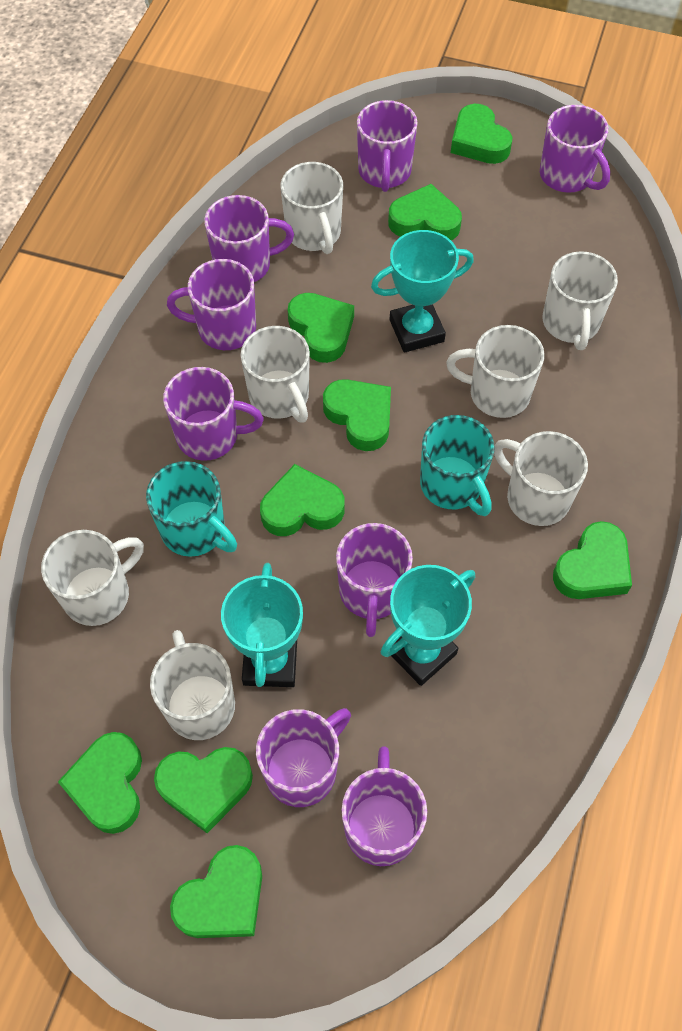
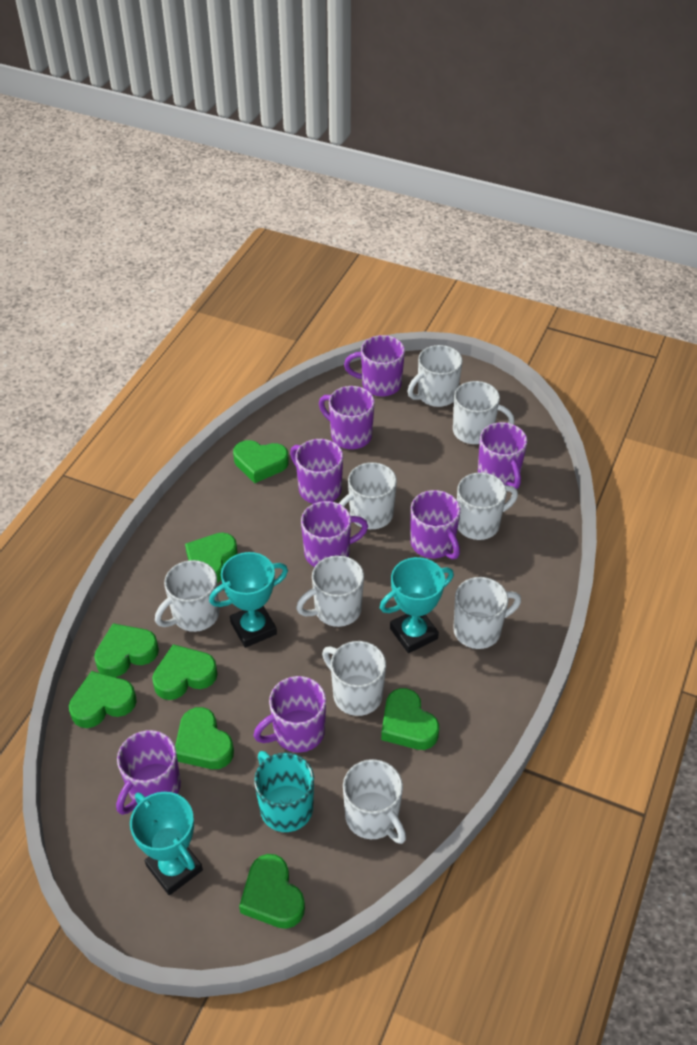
green heart: 9 -> 8
turquoise mug: 2 -> 1
white mug: 7 -> 9

